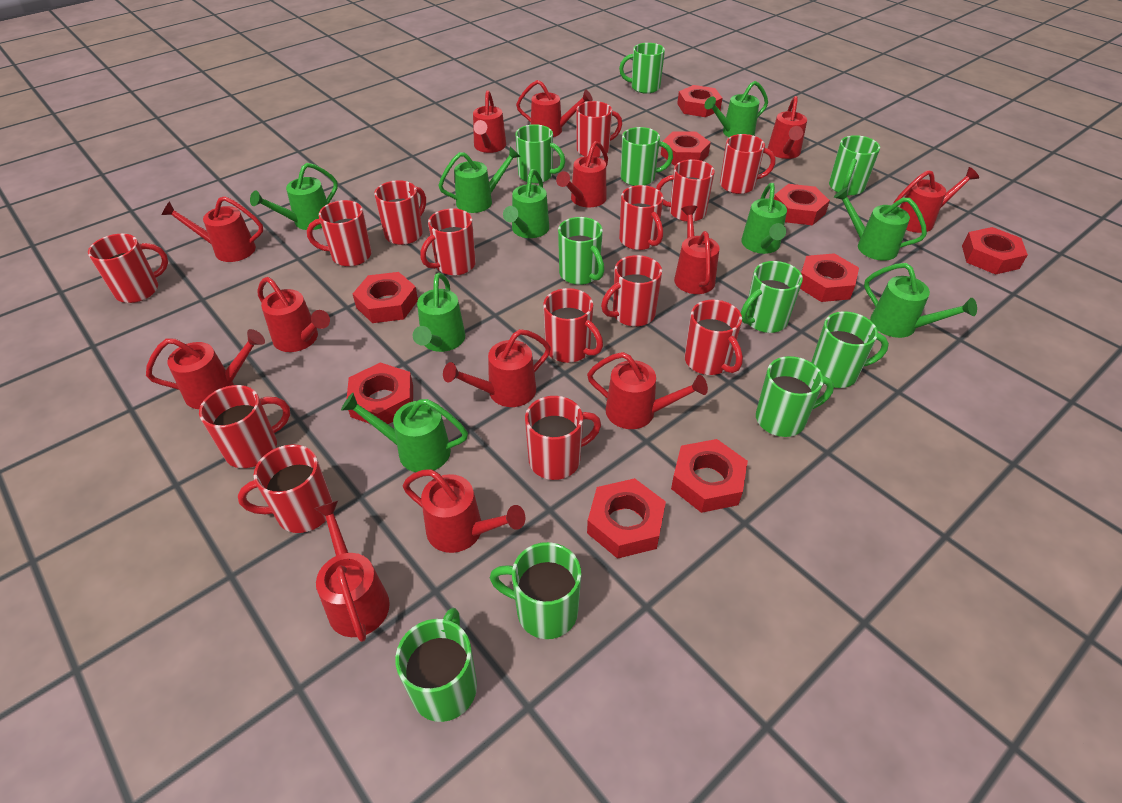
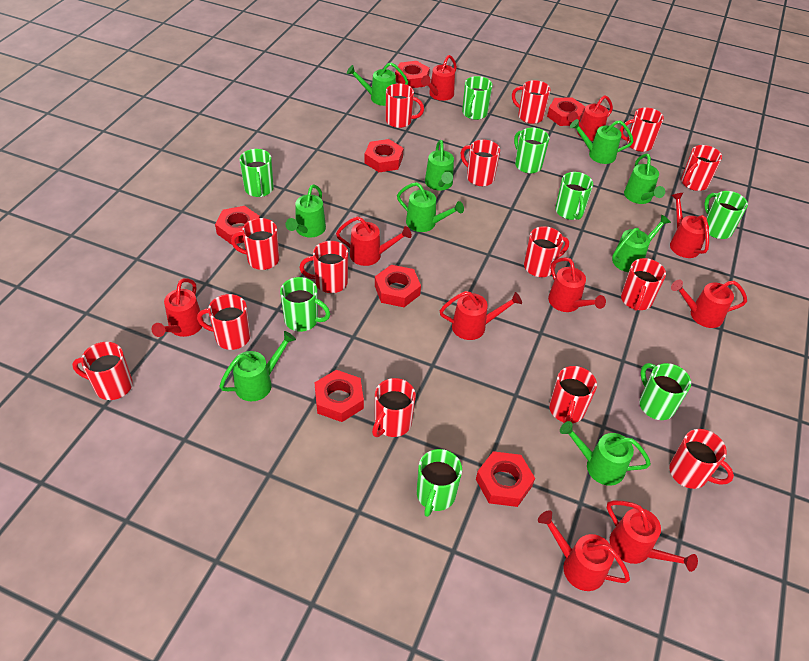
green mug: 10 -> 8
red nut: 9 -> 7
red watering can: 13 -> 10

